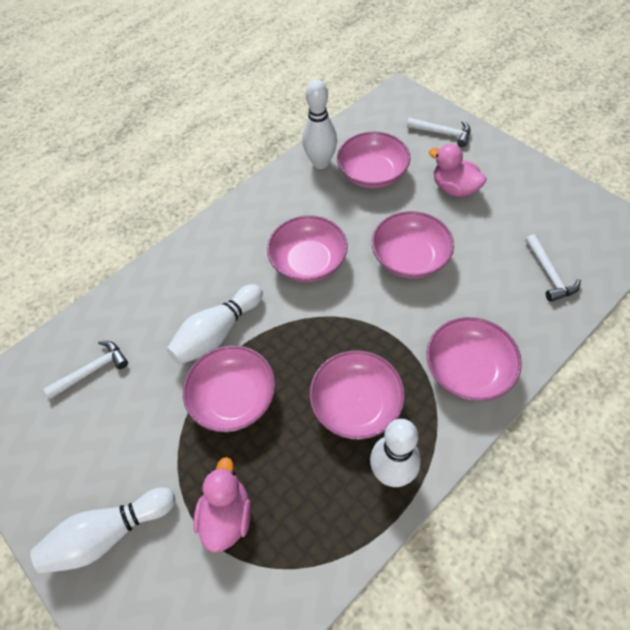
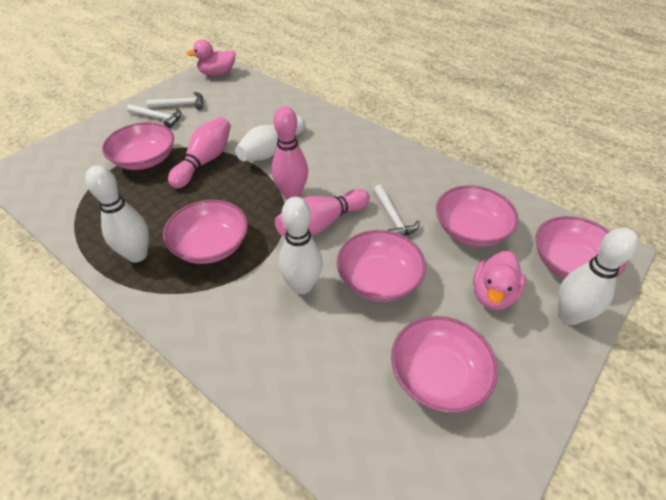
pink bowling pin: 0 -> 3

